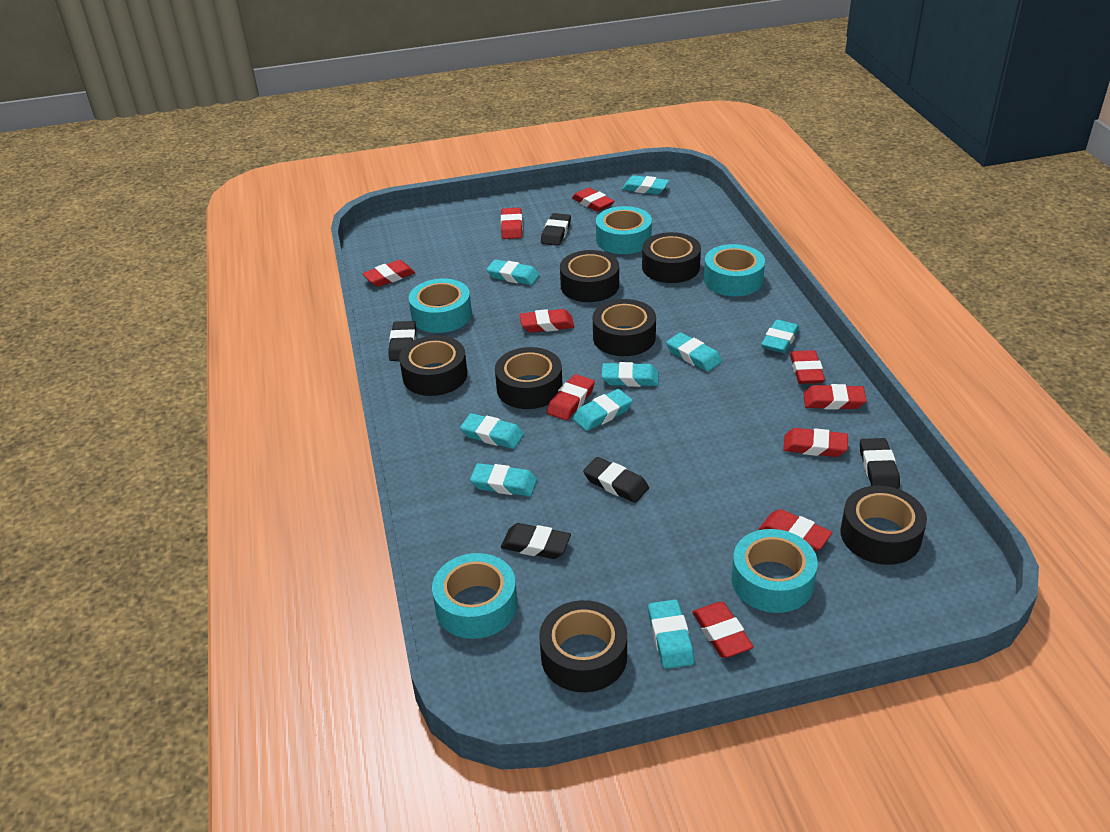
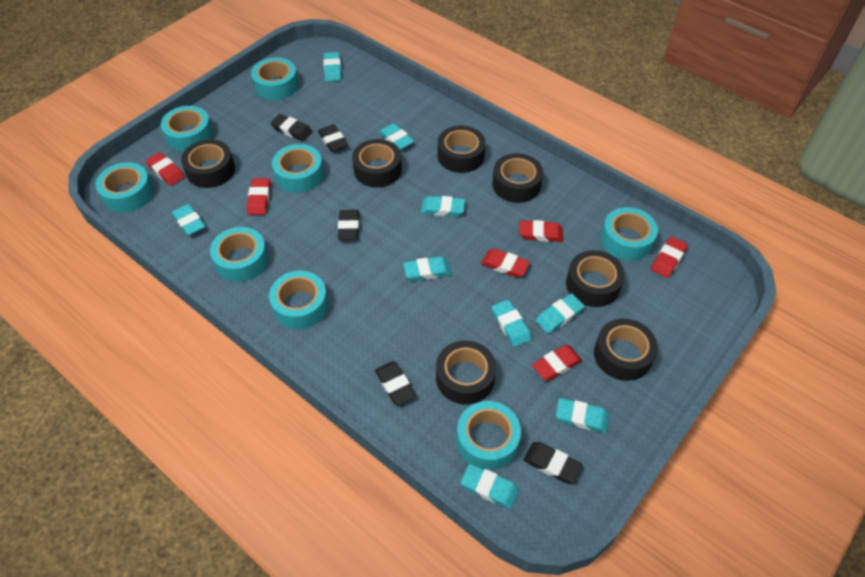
red eraser: 10 -> 6
turquoise tape: 5 -> 8

